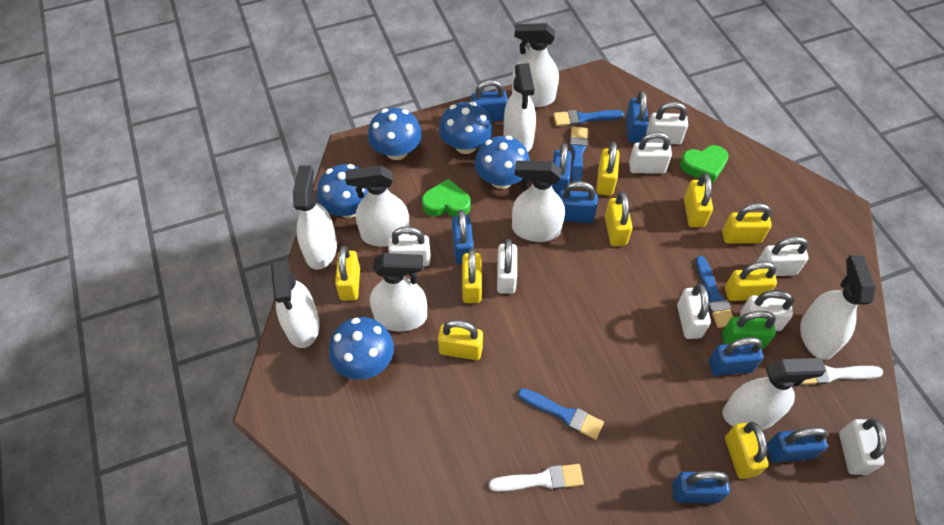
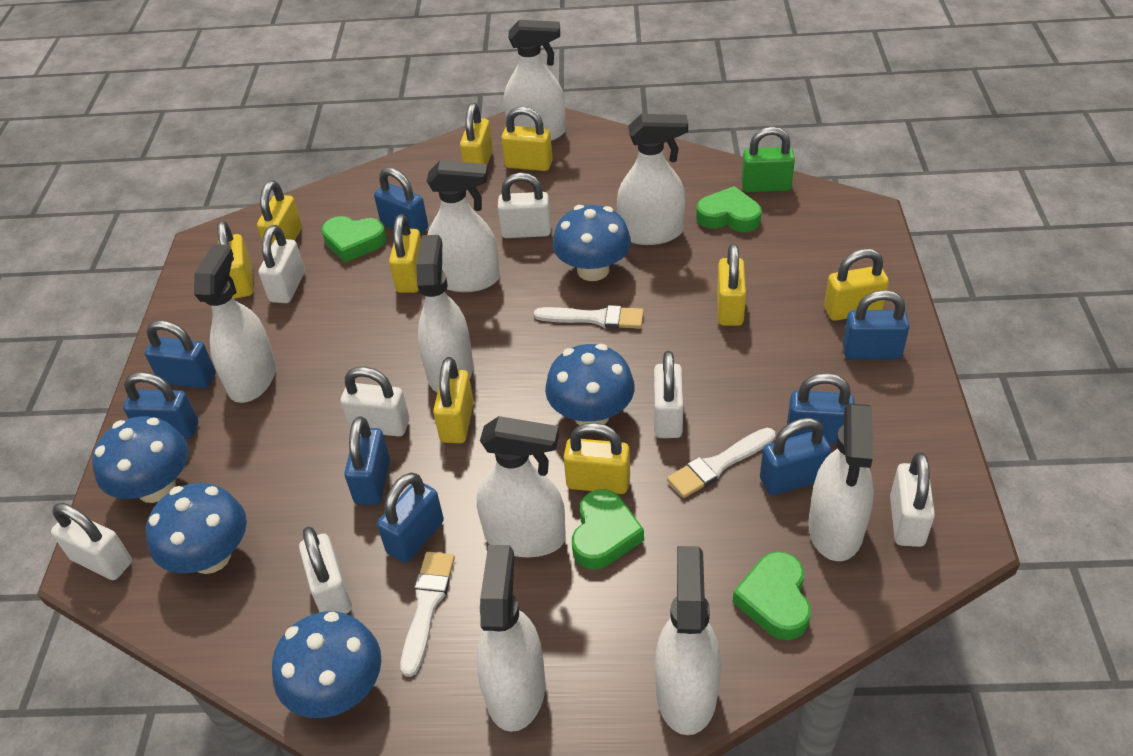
blue brush: 4 -> 0
green heart: 2 -> 4
white brush: 2 -> 3
white padlock: 8 -> 7

